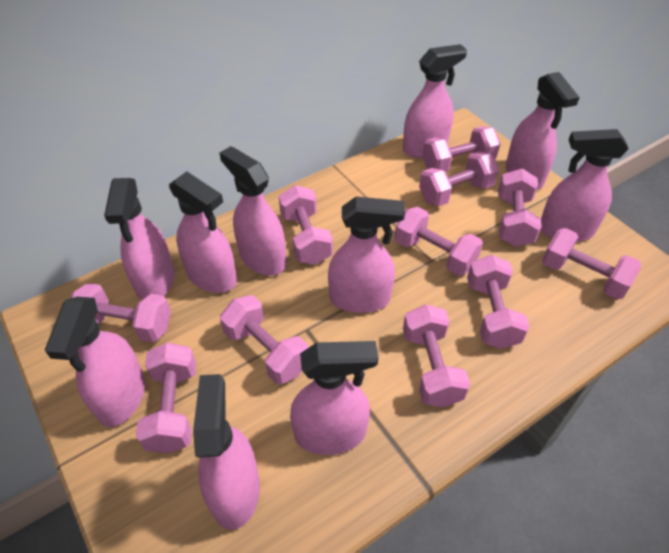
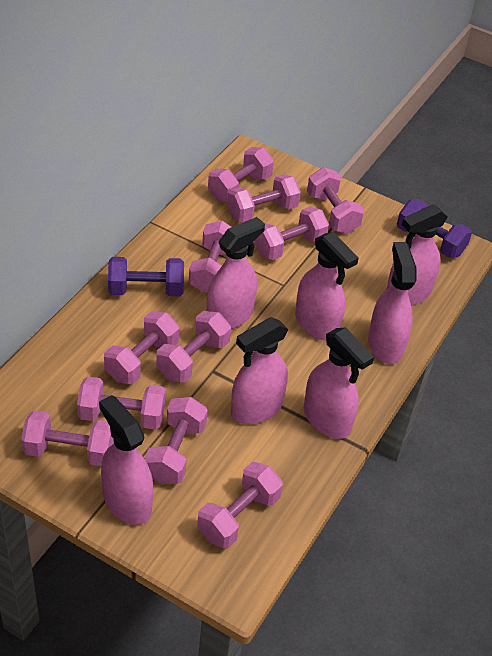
pink spray bottle: 10 -> 7
purple dumbbell: 0 -> 2

